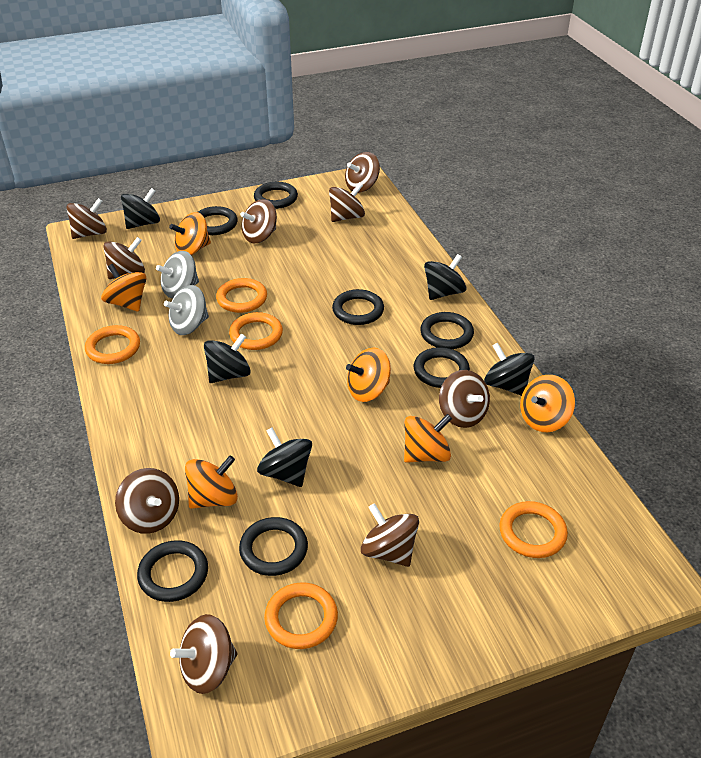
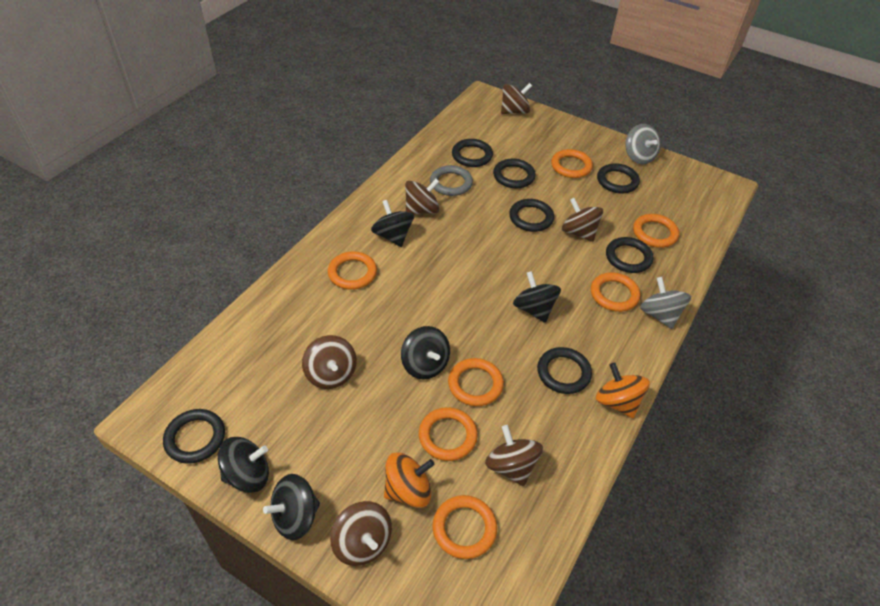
brown spinning top: 9 -> 6
grey ring: 0 -> 1
orange ring: 5 -> 7
orange spinning top: 6 -> 2

